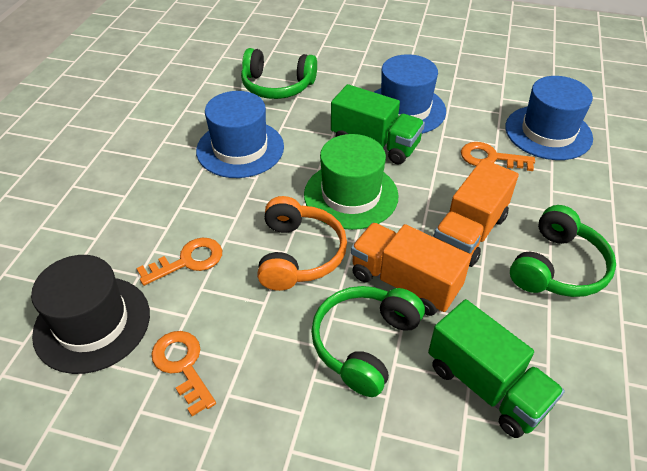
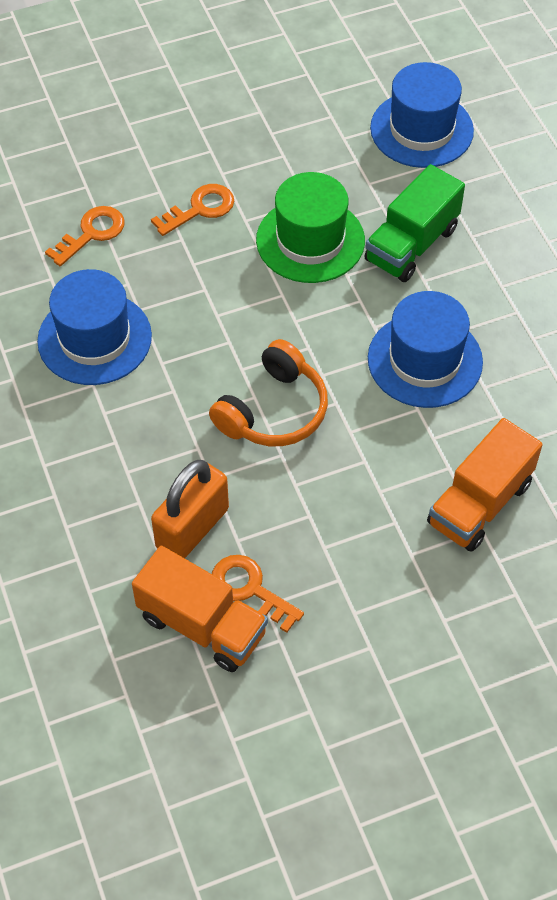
black hat: 1 -> 0
green headphones: 3 -> 0
green truck: 2 -> 1
orange padlock: 0 -> 1

